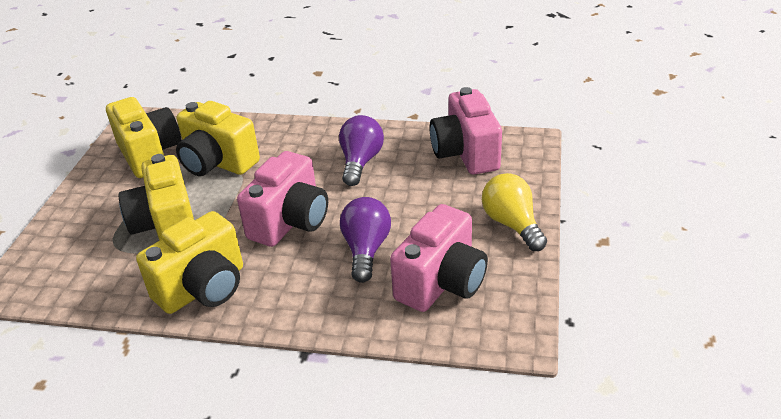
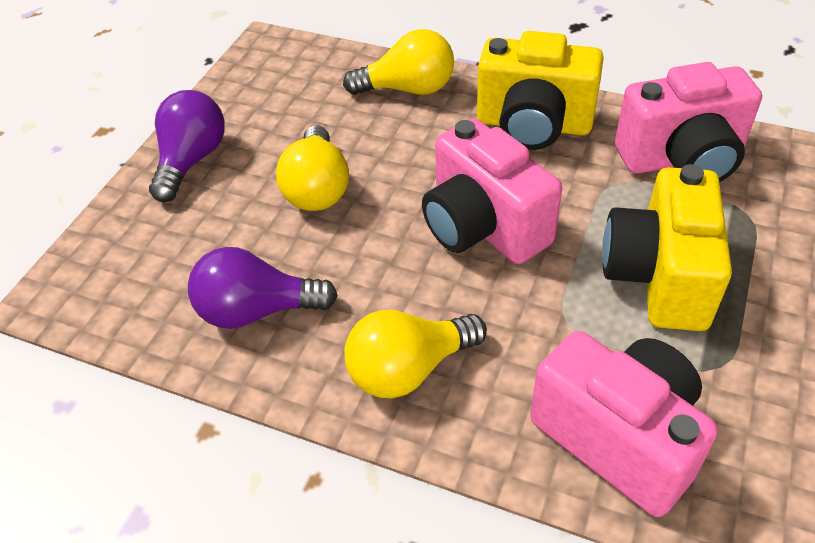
yellow camera: 4 -> 2
yellow light bulb: 1 -> 3

